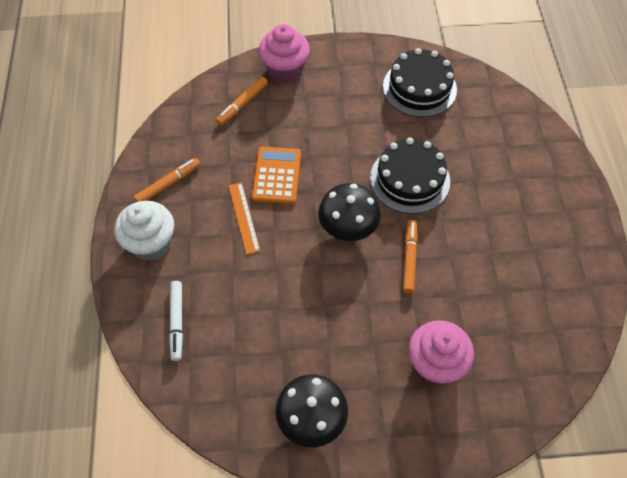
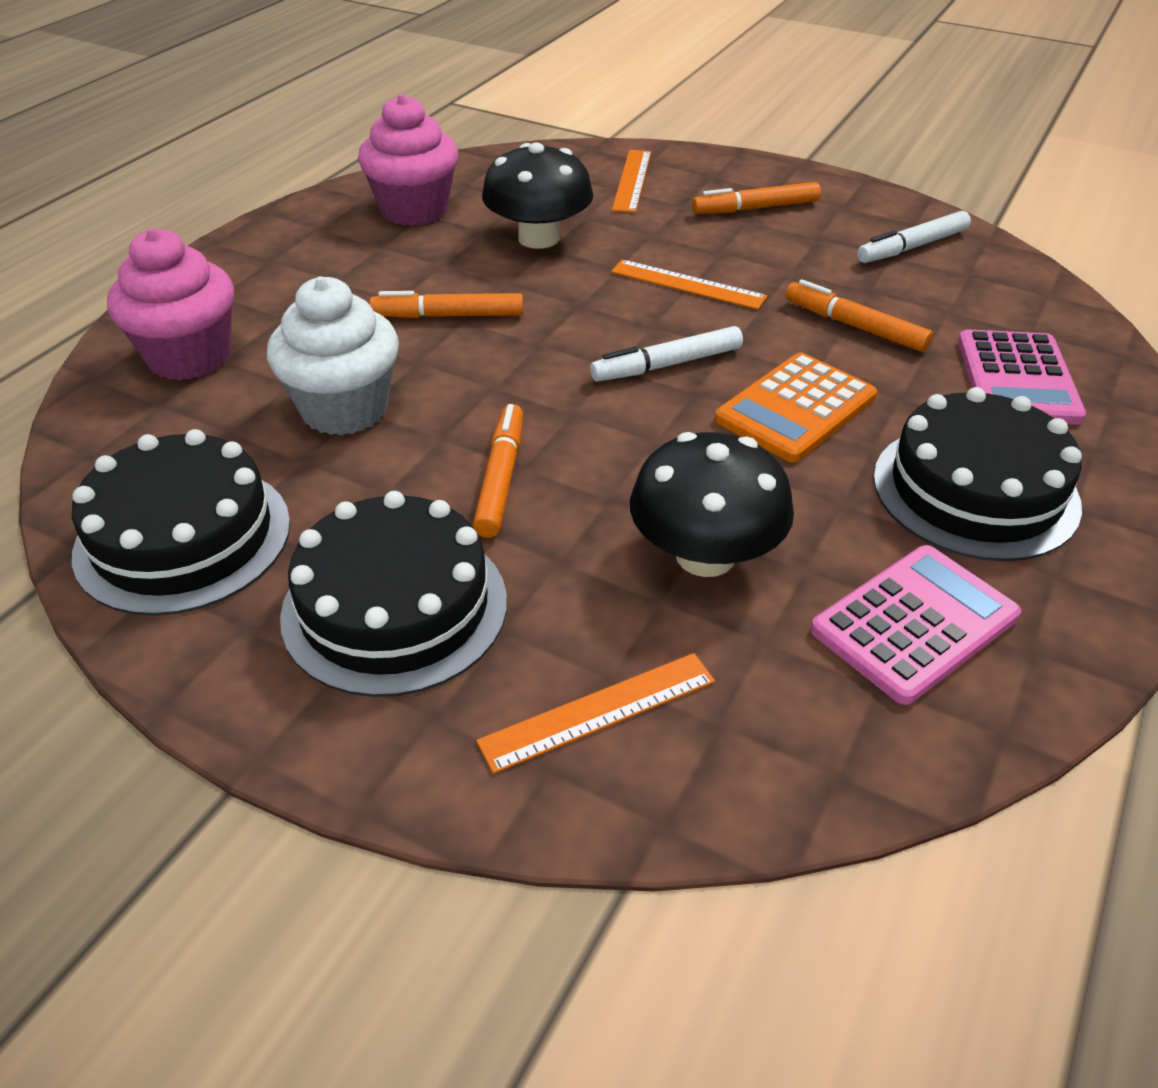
black cake: 2 -> 3
orange marker: 3 -> 4
orange ruler: 1 -> 3
pink calculator: 0 -> 2
white marker: 1 -> 2

